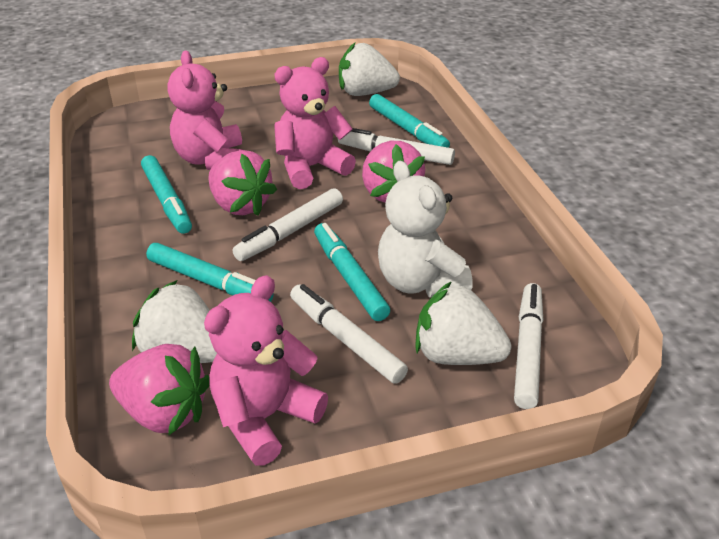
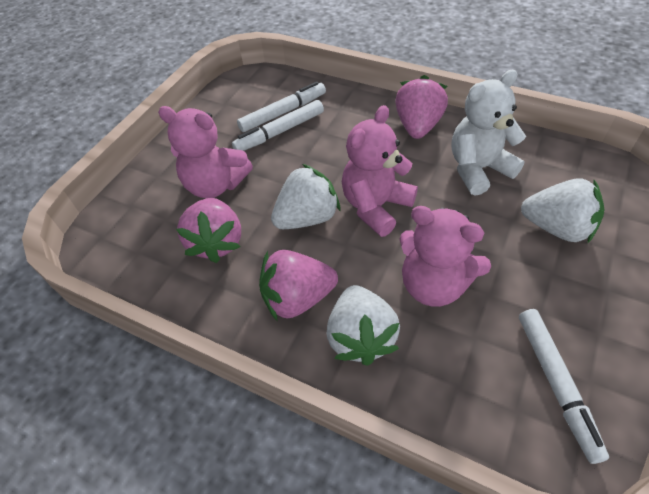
turquoise marker: 4 -> 0
white marker: 4 -> 3

